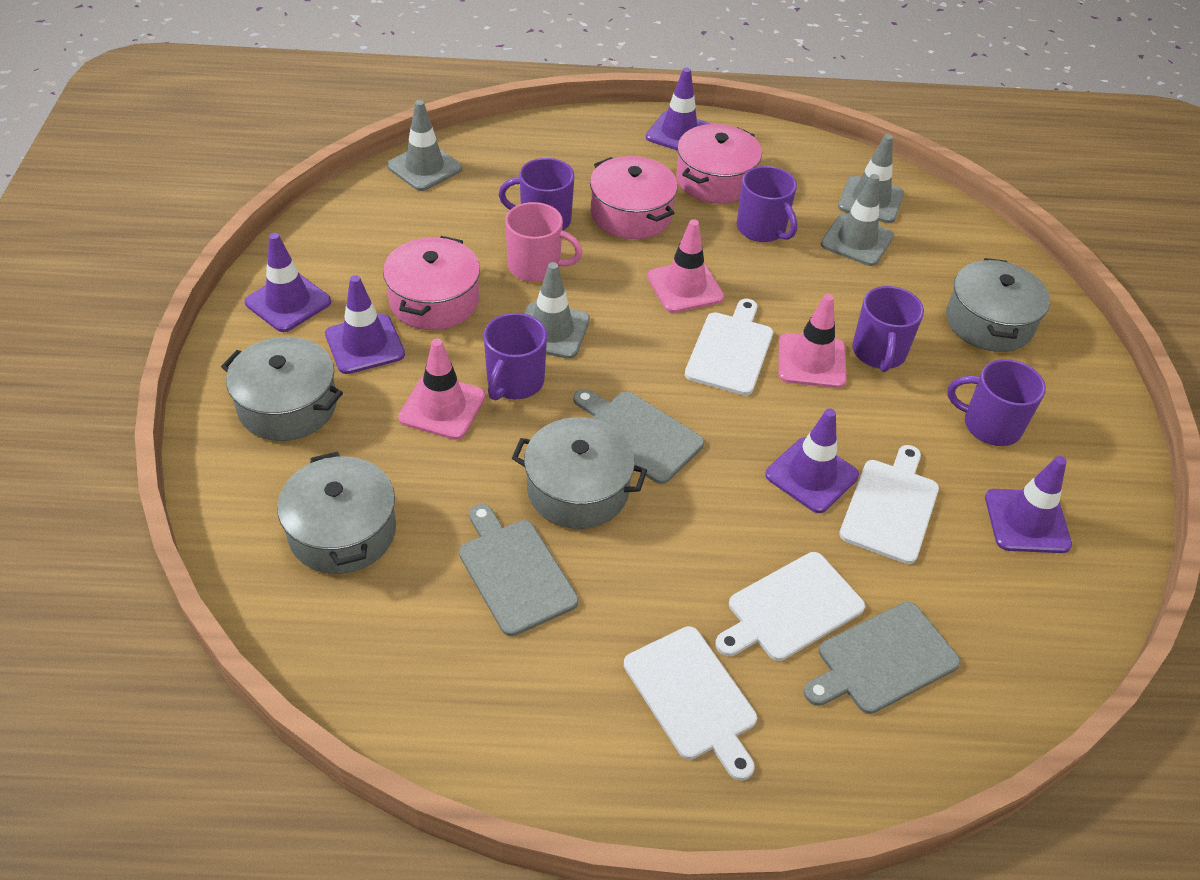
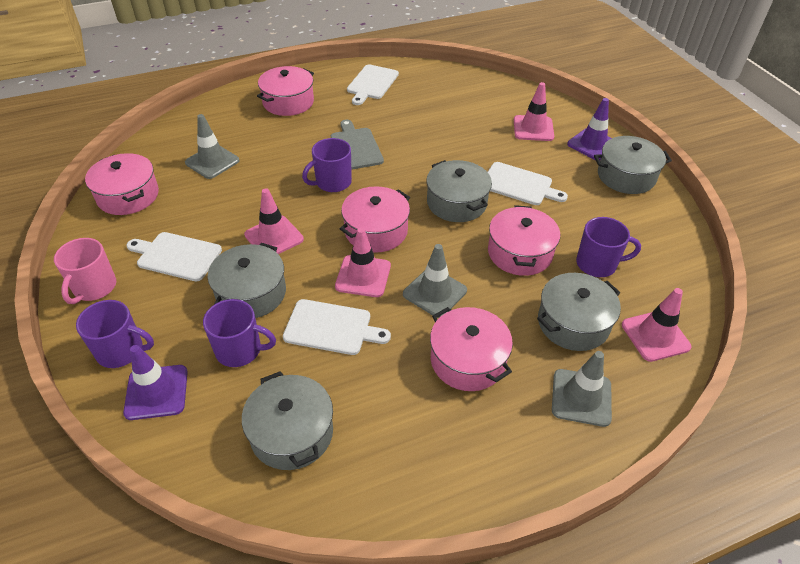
grey cutting board: 3 -> 1
grey pot: 4 -> 5
grey traffic cone: 4 -> 3
pink pot: 3 -> 5
pink traffic cone: 3 -> 4
purple mug: 5 -> 4
purple traffic cone: 5 -> 2

